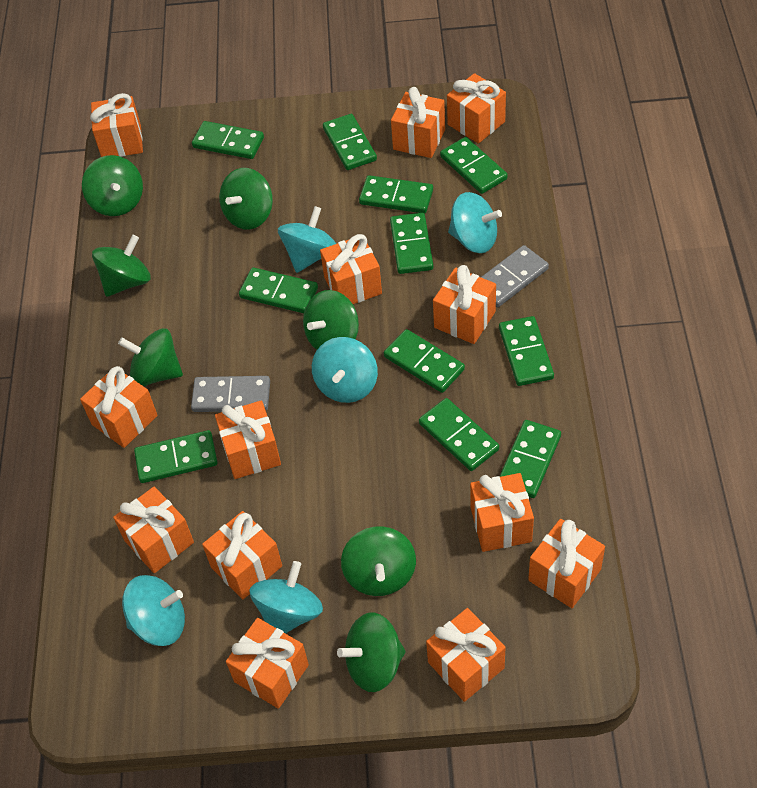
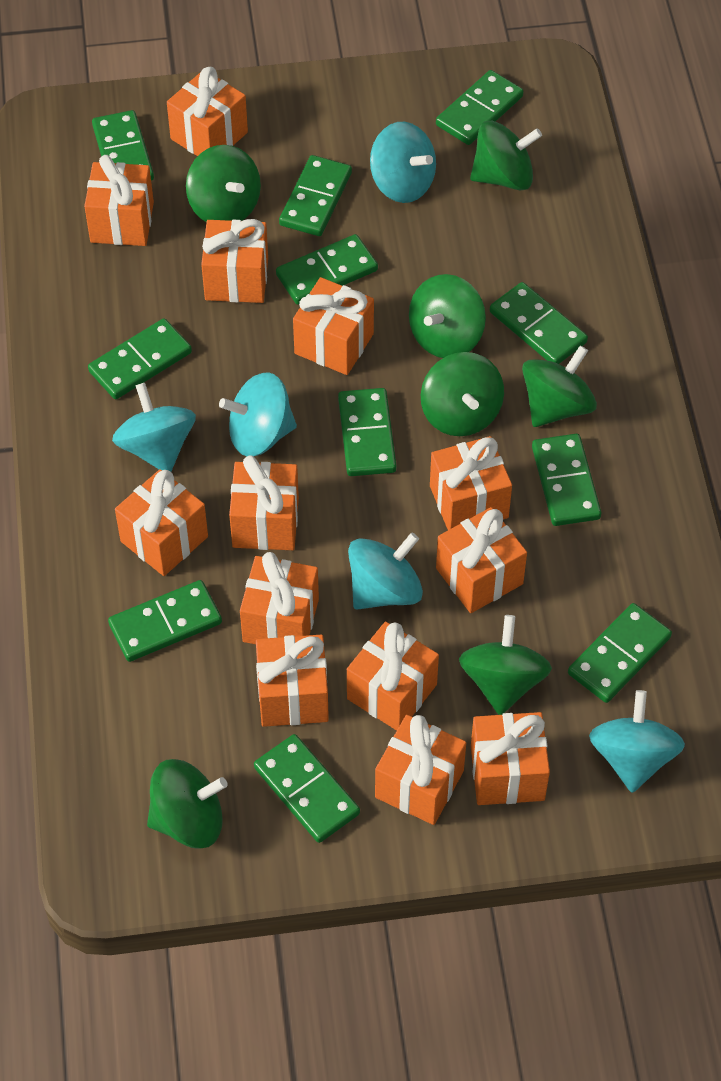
grey domino: 2 -> 0

